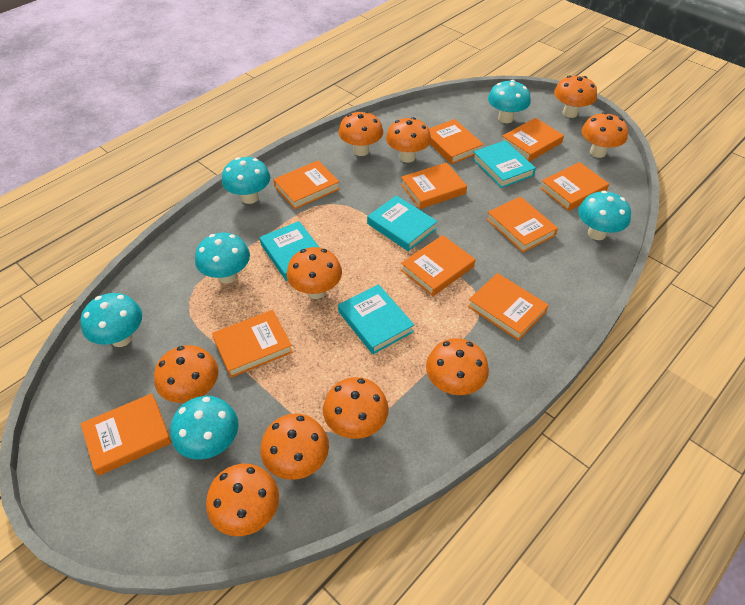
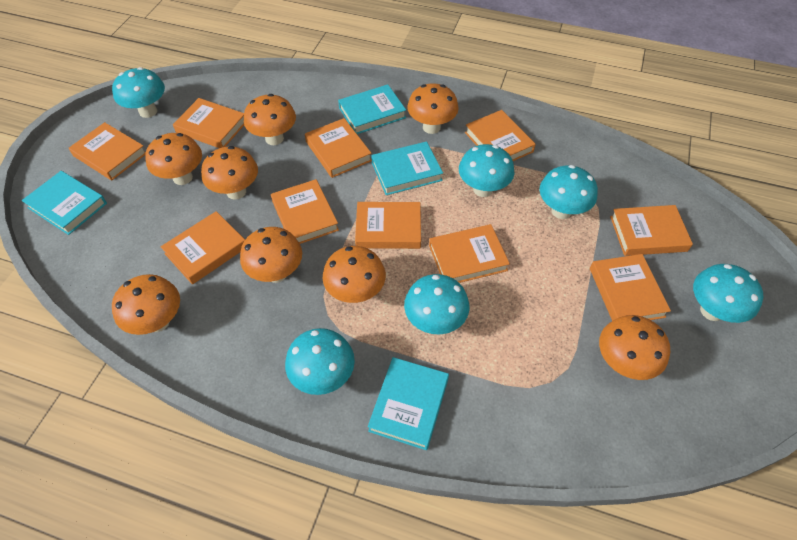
orange mushroom: 10 -> 8

